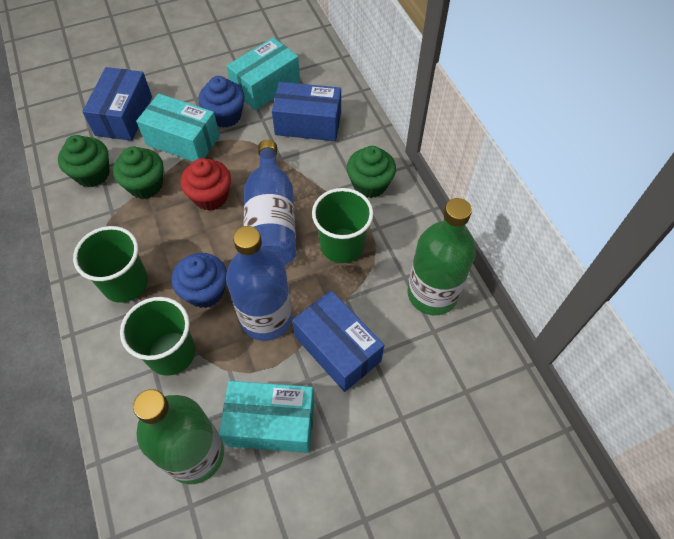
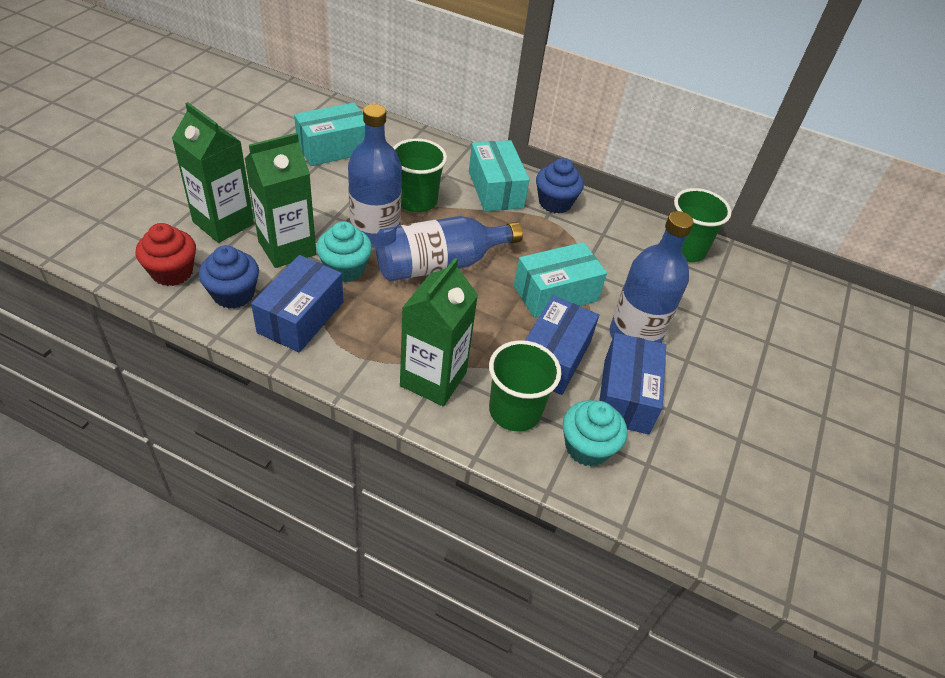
blue bottle: 2 -> 3
green bottle: 2 -> 0
green carton: 0 -> 3
green cupcake: 3 -> 0
turquoise cupcake: 0 -> 2

